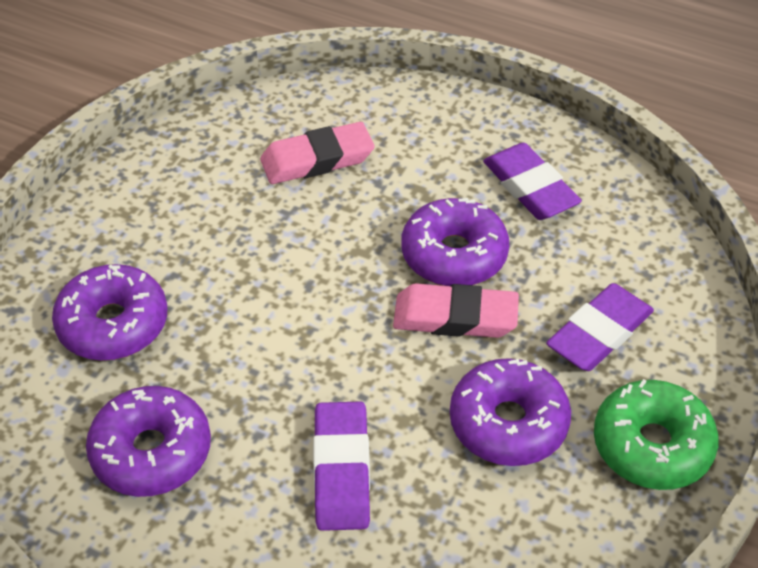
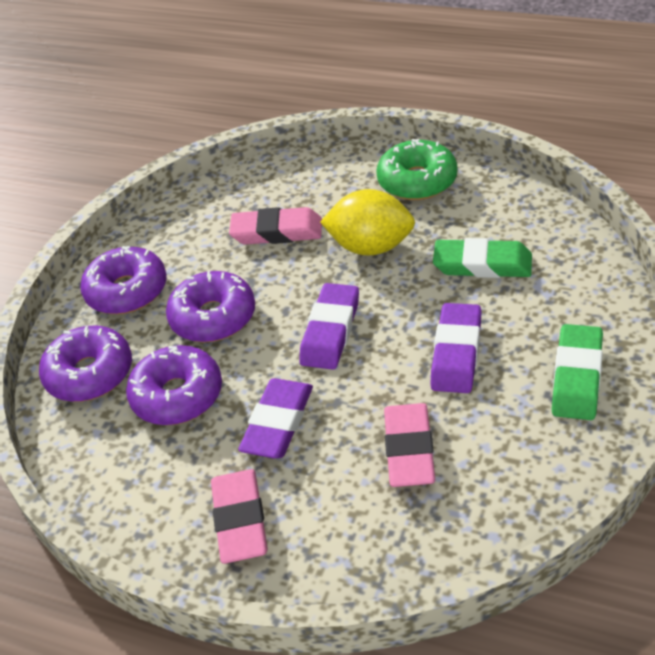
green eraser: 0 -> 2
pink eraser: 2 -> 3
yellow lemon: 0 -> 1

